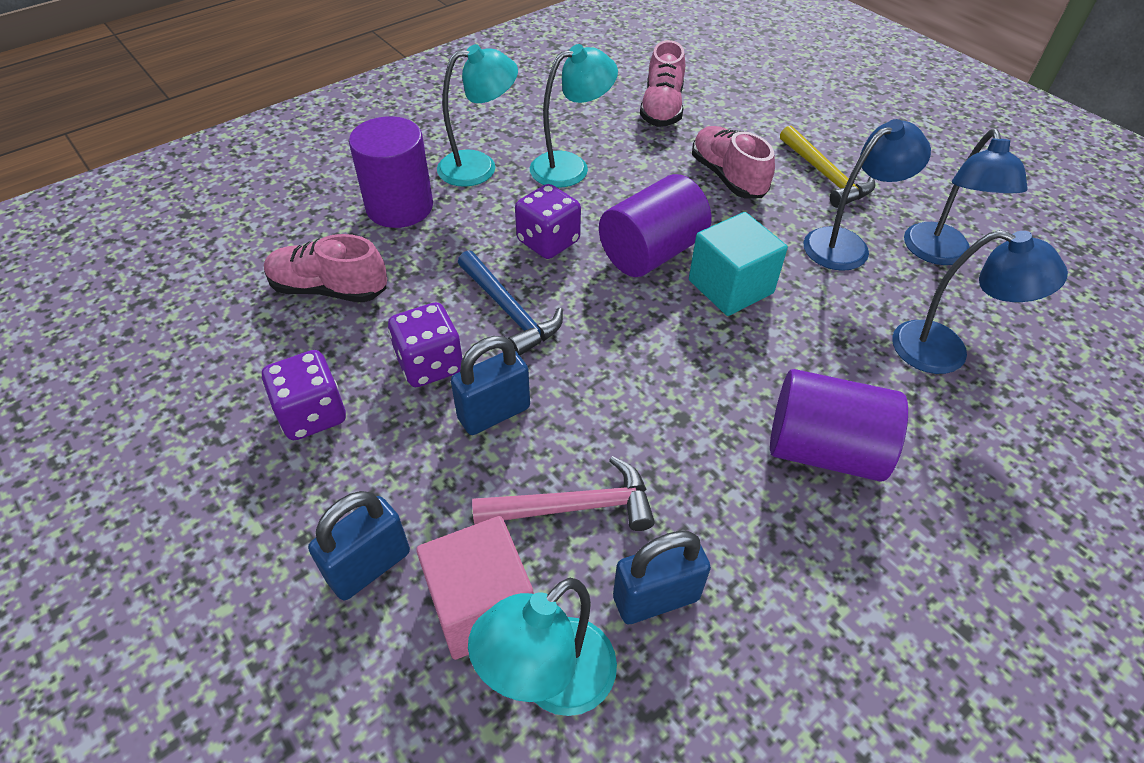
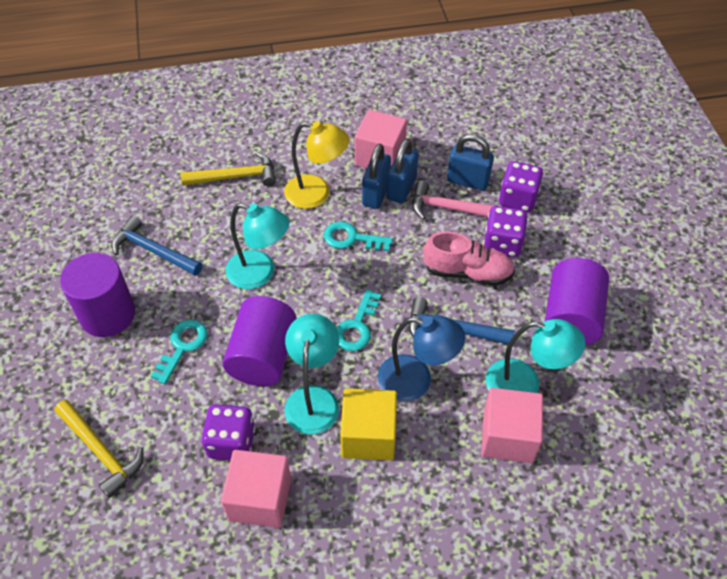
blue hammer: 1 -> 2
blue lamp: 3 -> 1
pink cube: 1 -> 3
pink shoe: 3 -> 1
turquoise cube: 1 -> 0
turquoise key: 0 -> 3
yellow cube: 0 -> 1
yellow hammer: 1 -> 2
yellow lamp: 0 -> 1

